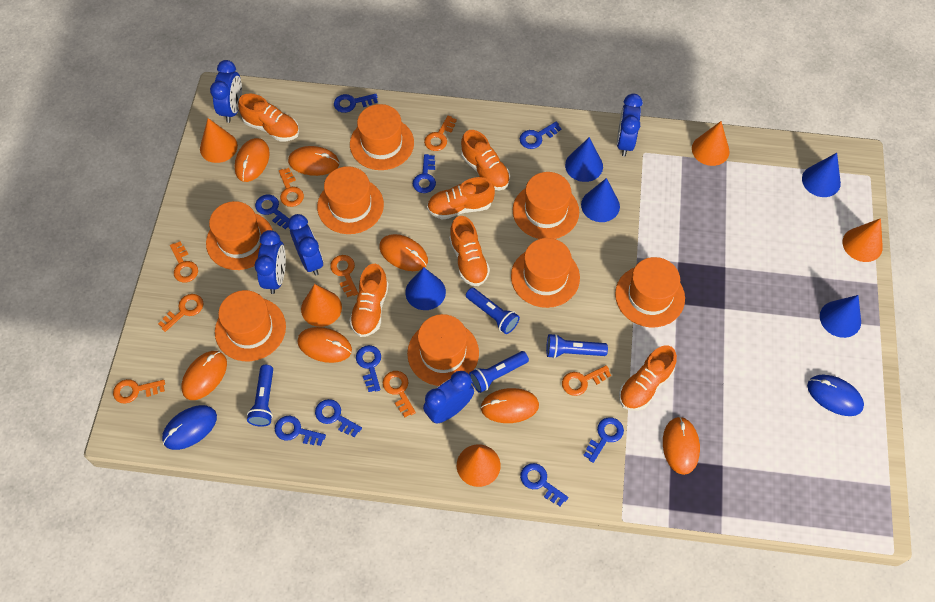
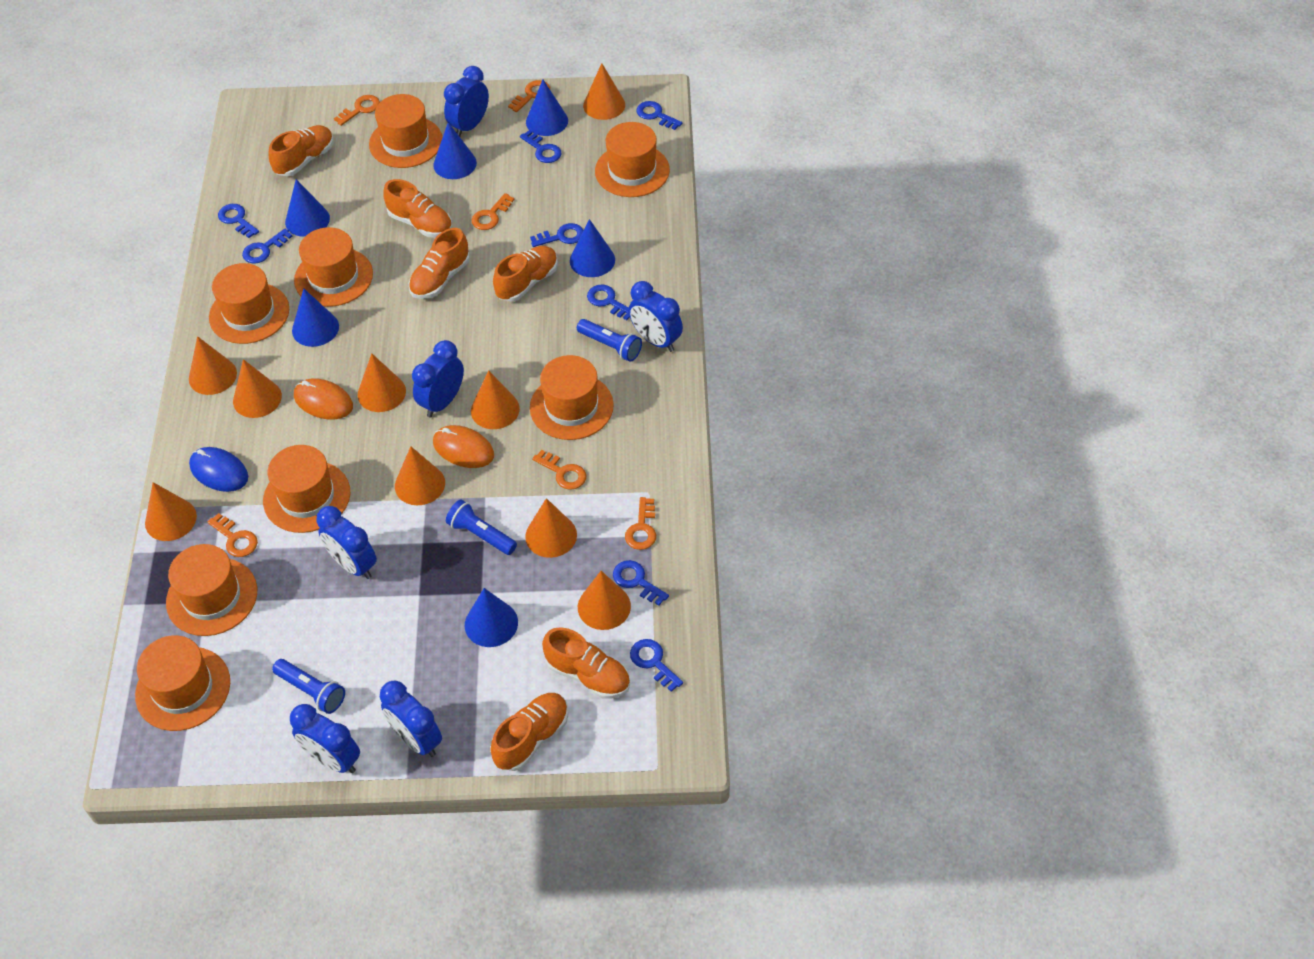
blue clock: 5 -> 6
blue cone: 5 -> 6
blue flashlight: 4 -> 3
blue key: 9 -> 8
blue mouse: 2 -> 1
orange cone: 5 -> 9
orange key: 8 -> 6
orange mouse: 7 -> 2

